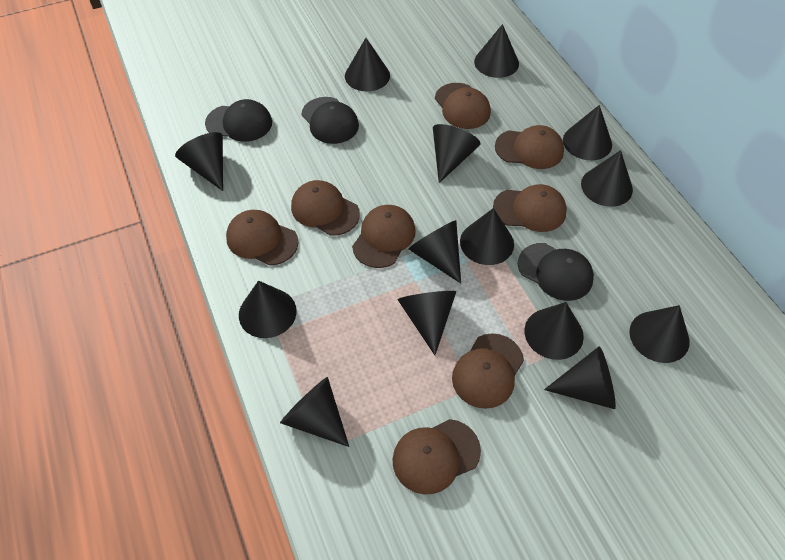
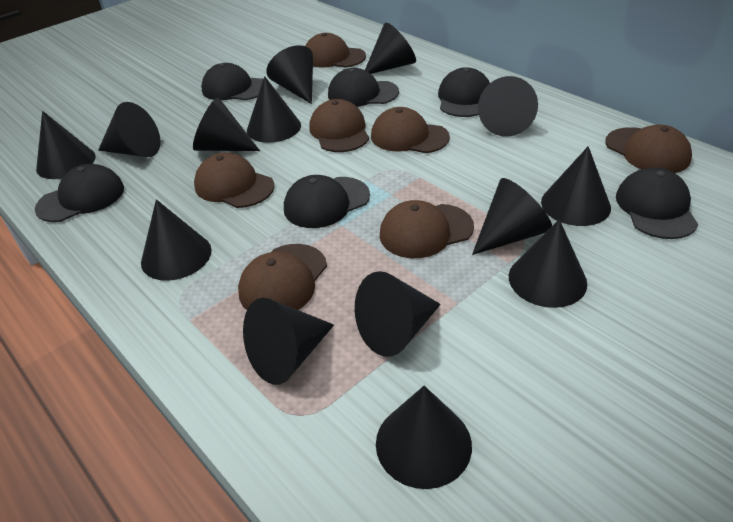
black cap: 3 -> 6
brown cap: 8 -> 7

